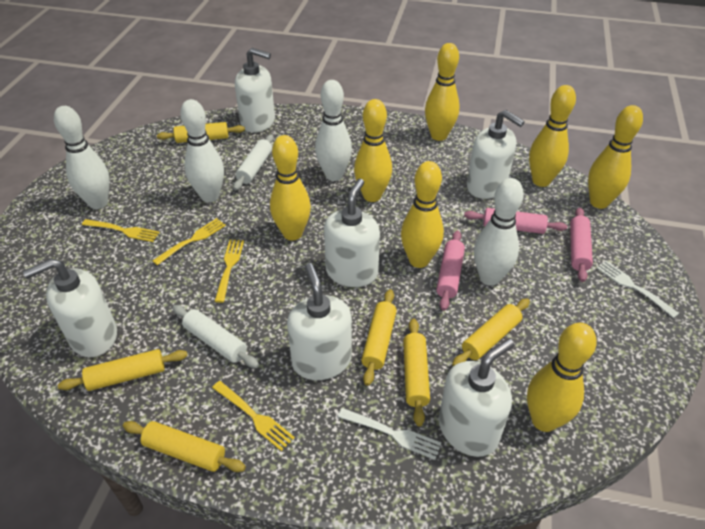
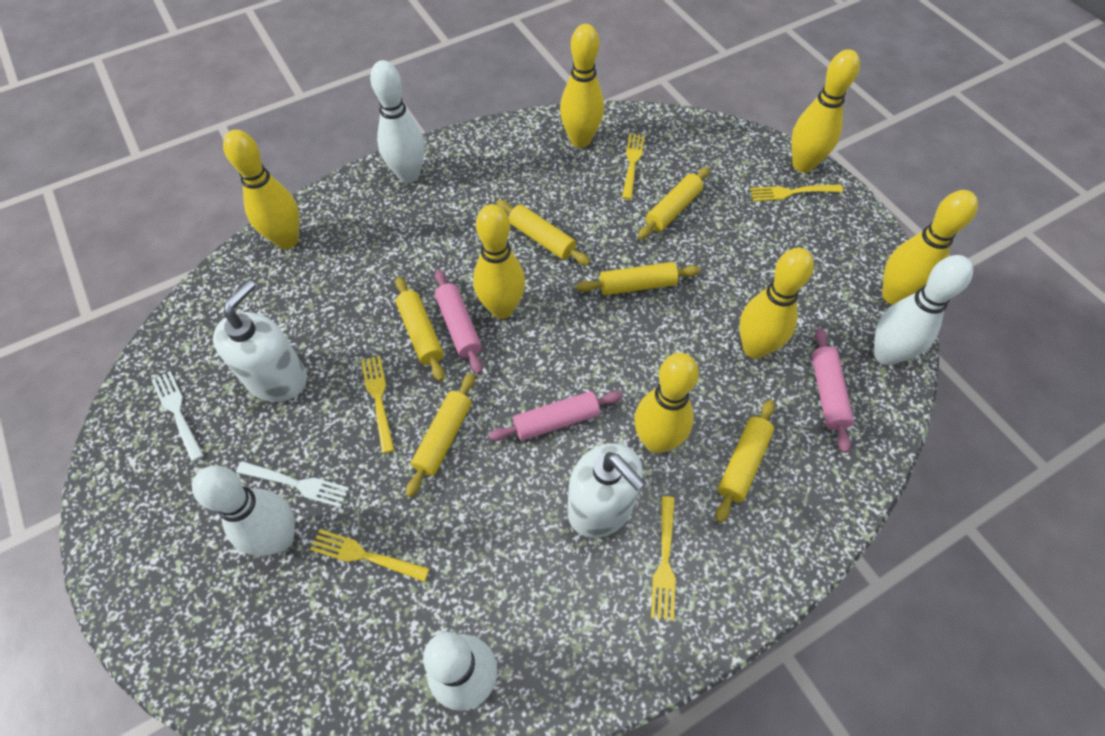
white rolling pin: 2 -> 0
white soap dispenser: 6 -> 2
yellow fork: 4 -> 5

